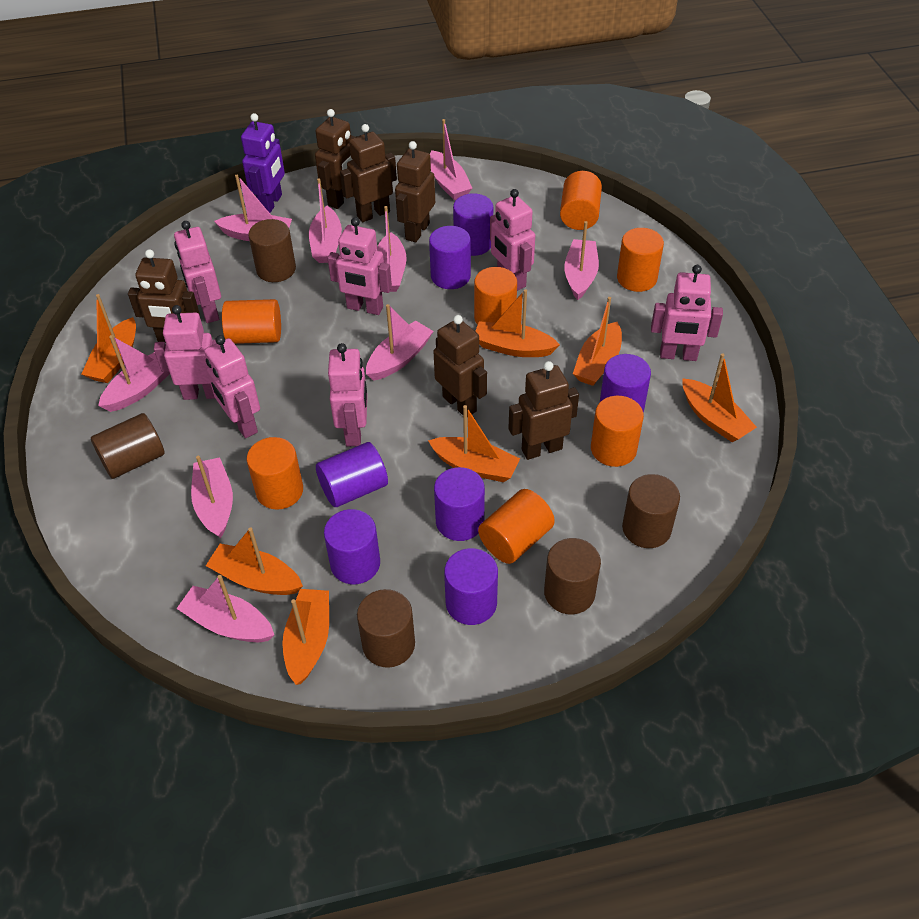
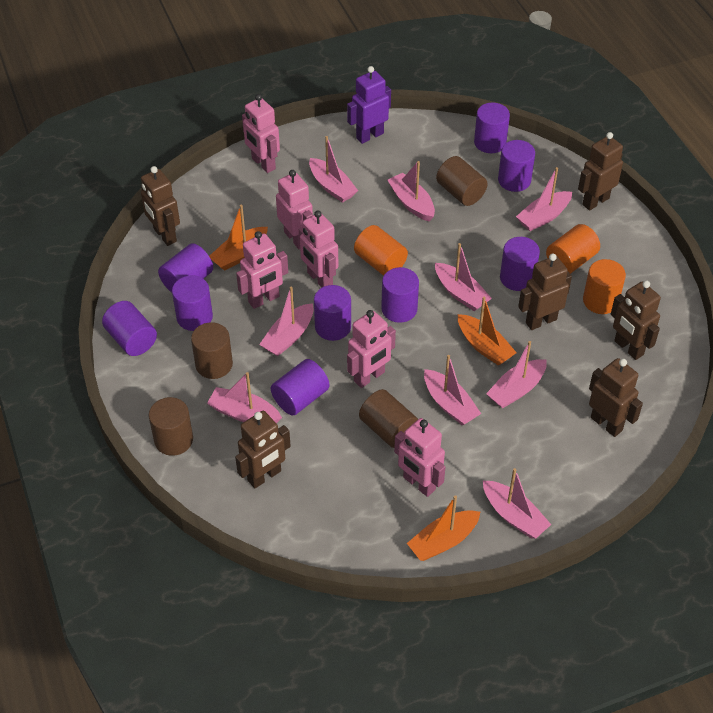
brown cylinder: 5 -> 4
orange boat: 7 -> 3
orange cylinder: 7 -> 3
pink robot: 7 -> 6
purple cylinder: 7 -> 9

